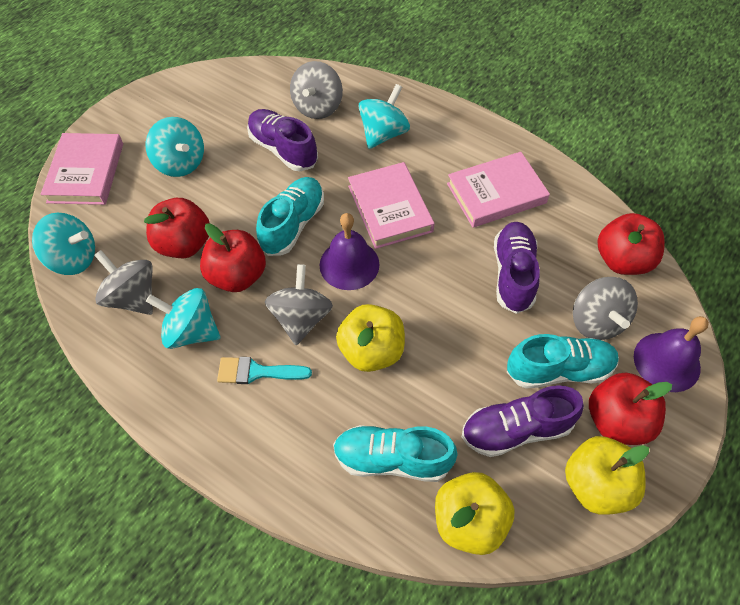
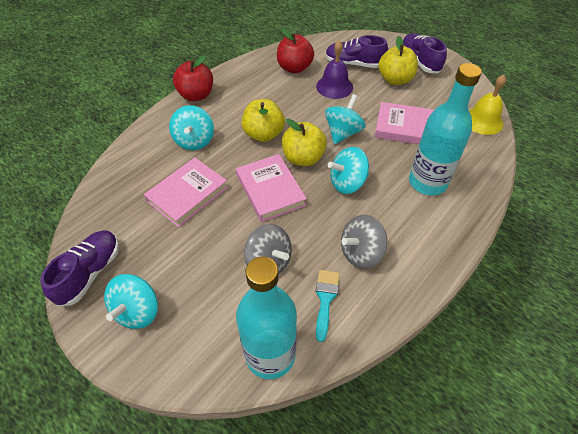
grey spinning top: 4 -> 2
purple bell: 2 -> 1
red apple: 4 -> 2
turquoise bottle: 0 -> 2
turquoise shoe: 3 -> 0
yellow bell: 0 -> 1

